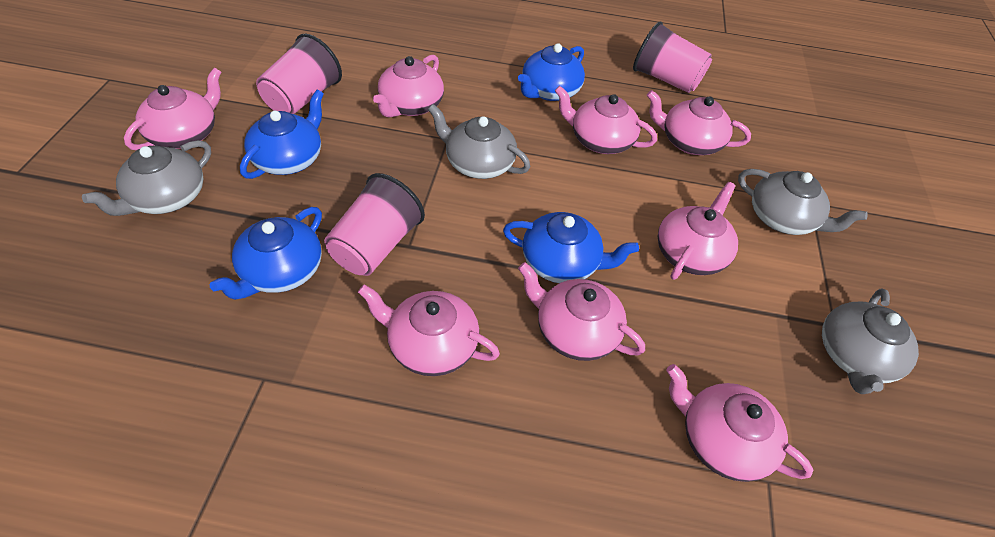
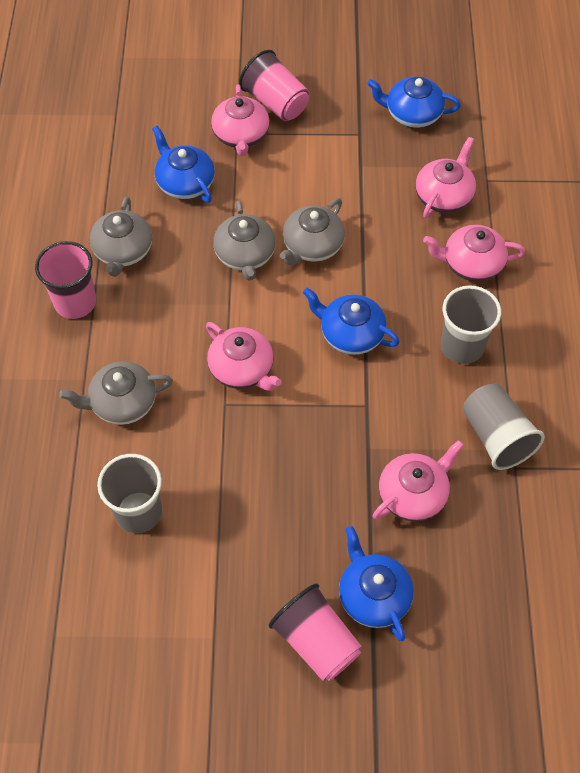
grey cup: 0 -> 3
pink teapot: 8 -> 5

